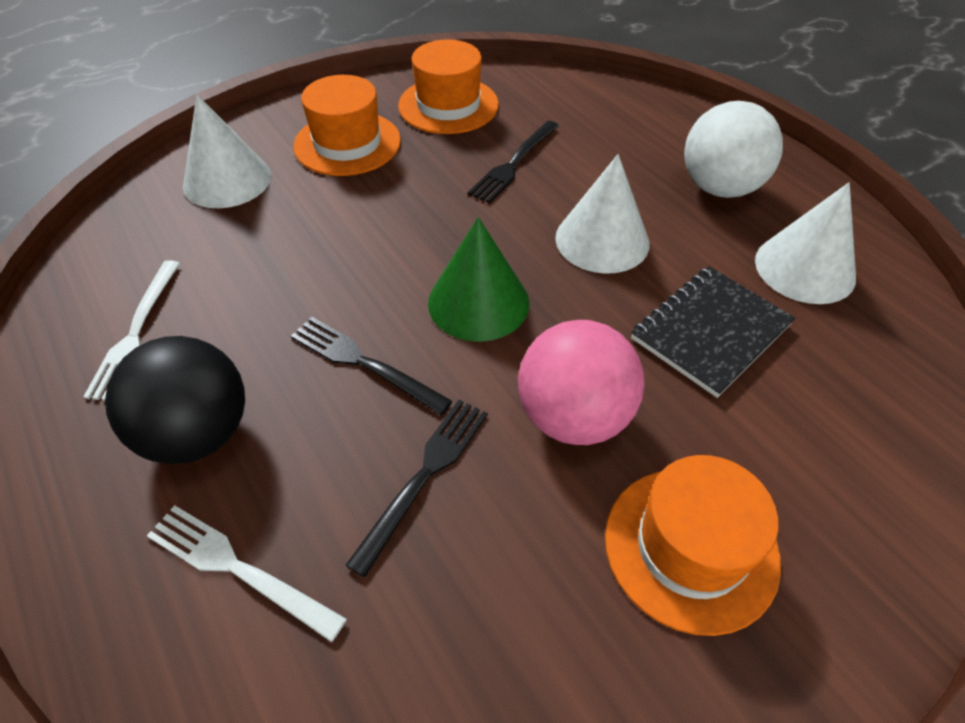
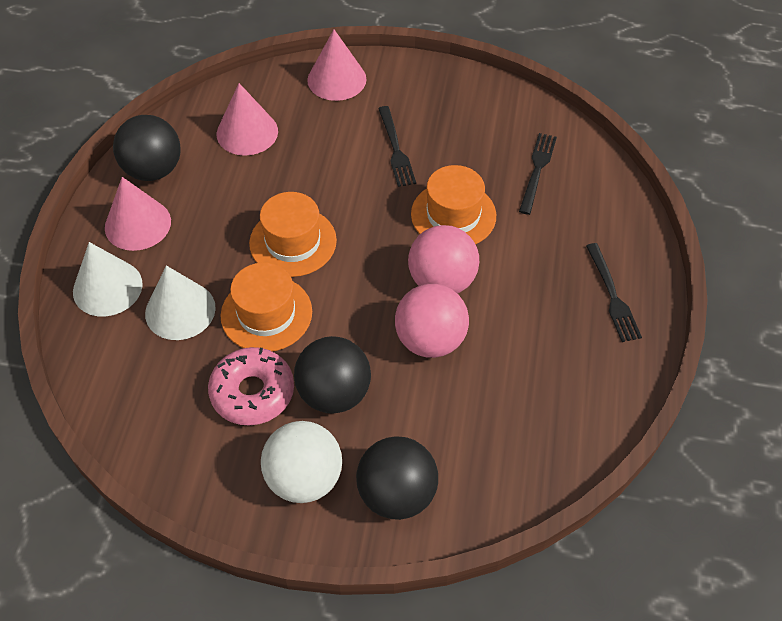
black ball: 1 -> 3
black notebook: 1 -> 0
green cone: 1 -> 0
pink ball: 1 -> 2
pink cone: 0 -> 3
pink donut: 0 -> 1
white cone: 3 -> 2
white fork: 2 -> 0

